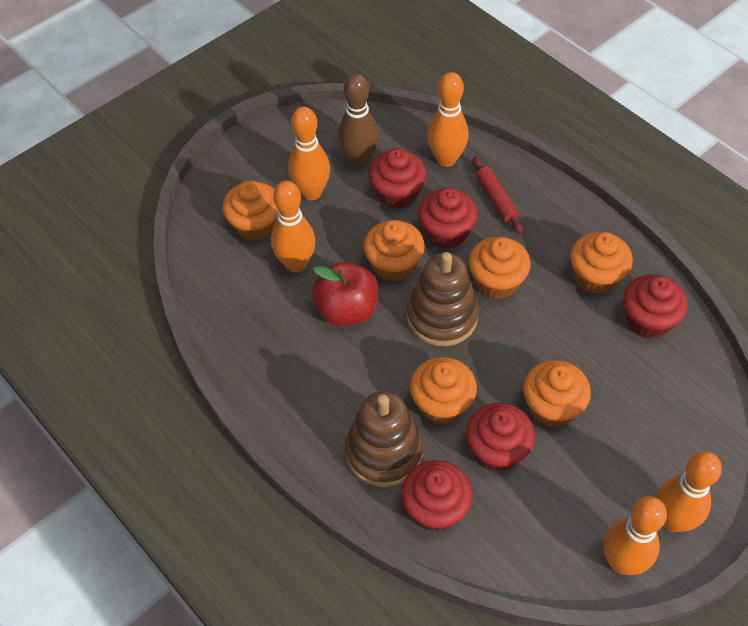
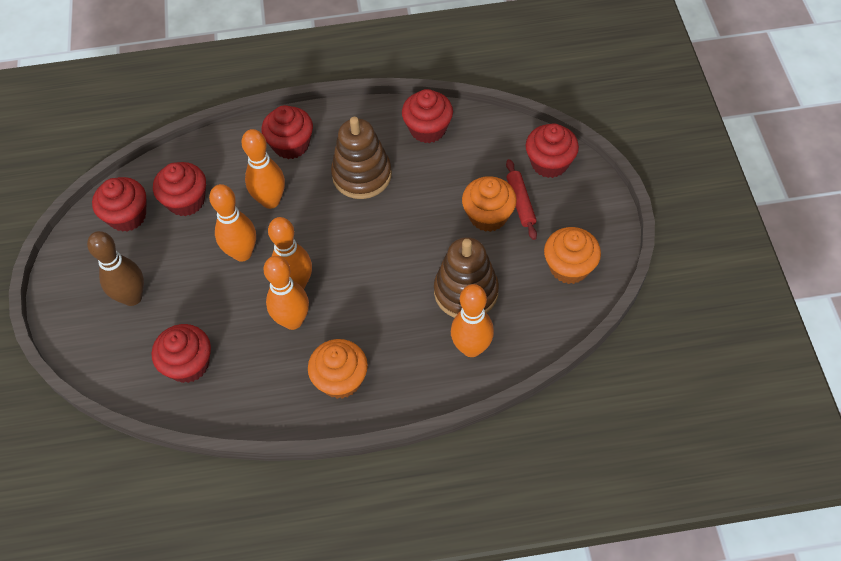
orange cupcake: 6 -> 3
red apple: 1 -> 0
red cupcake: 5 -> 6

